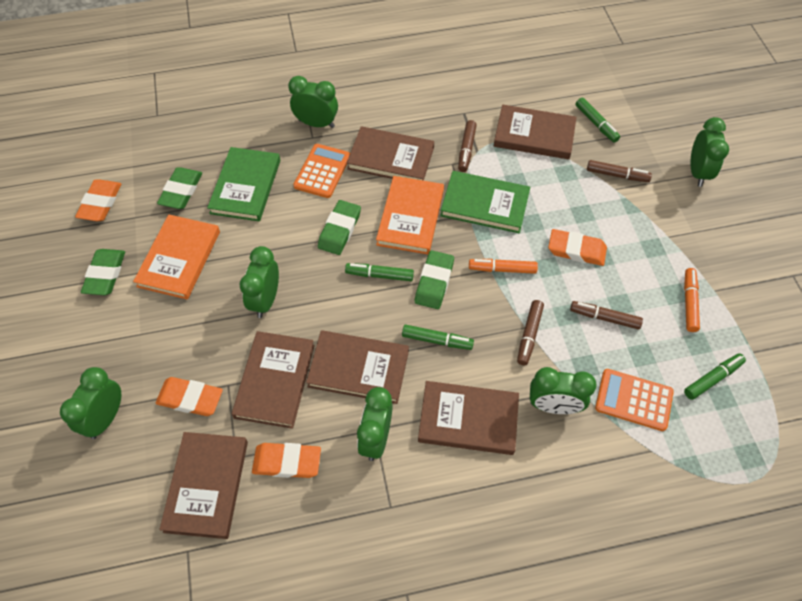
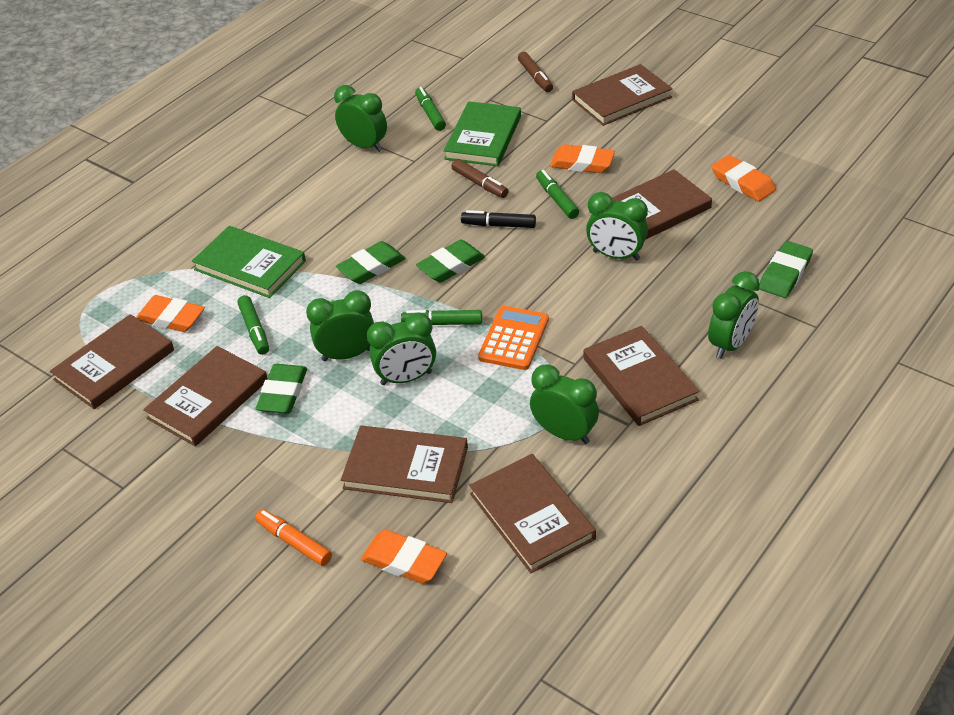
black marker: 0 -> 1
brown book: 6 -> 7
brown marker: 4 -> 2
orange book: 2 -> 0
orange calculator: 2 -> 1
orange marker: 2 -> 1

